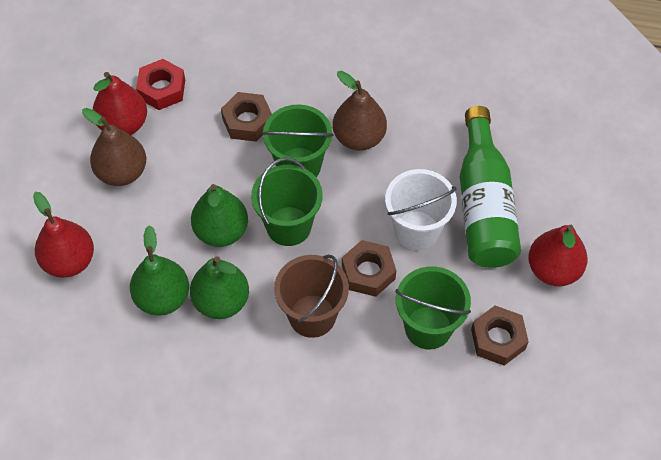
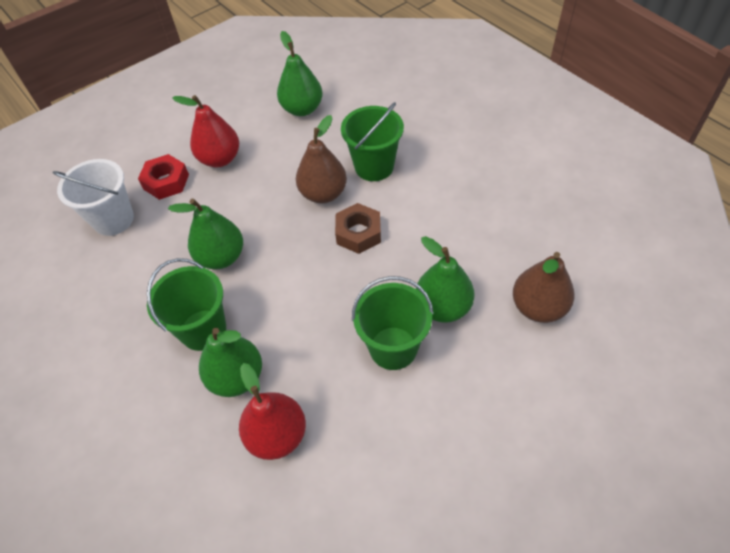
brown bucket: 1 -> 0
brown nut: 3 -> 1
green bottle: 1 -> 0
green pear: 3 -> 4
red pear: 3 -> 2

